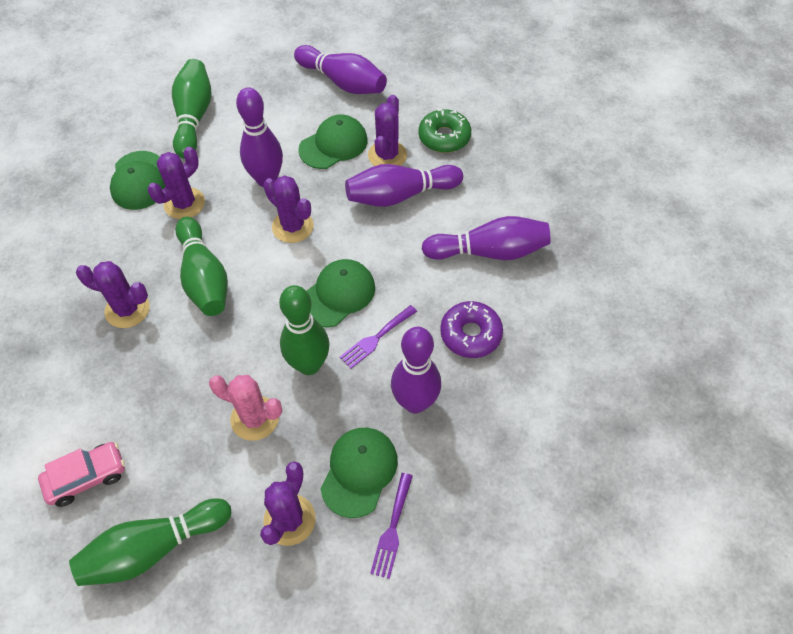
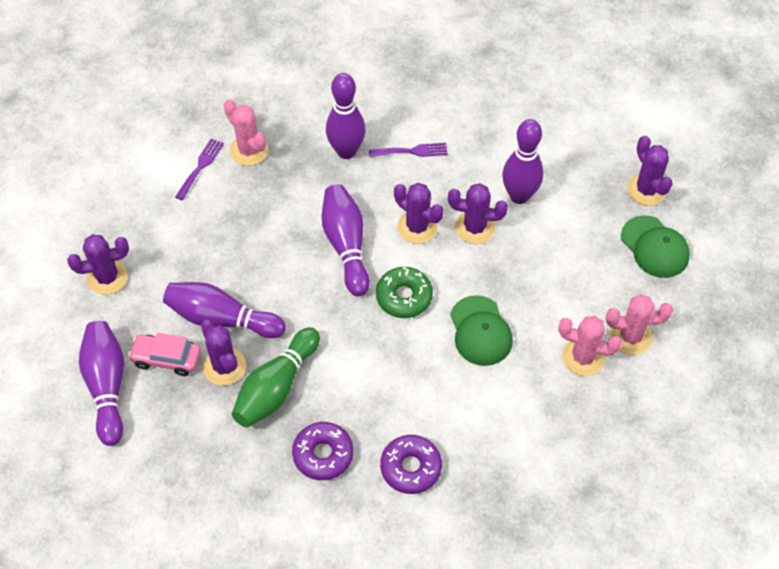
green bowling pin: 4 -> 1
green cap: 4 -> 2
pink cactus: 1 -> 3
purple donut: 1 -> 2

